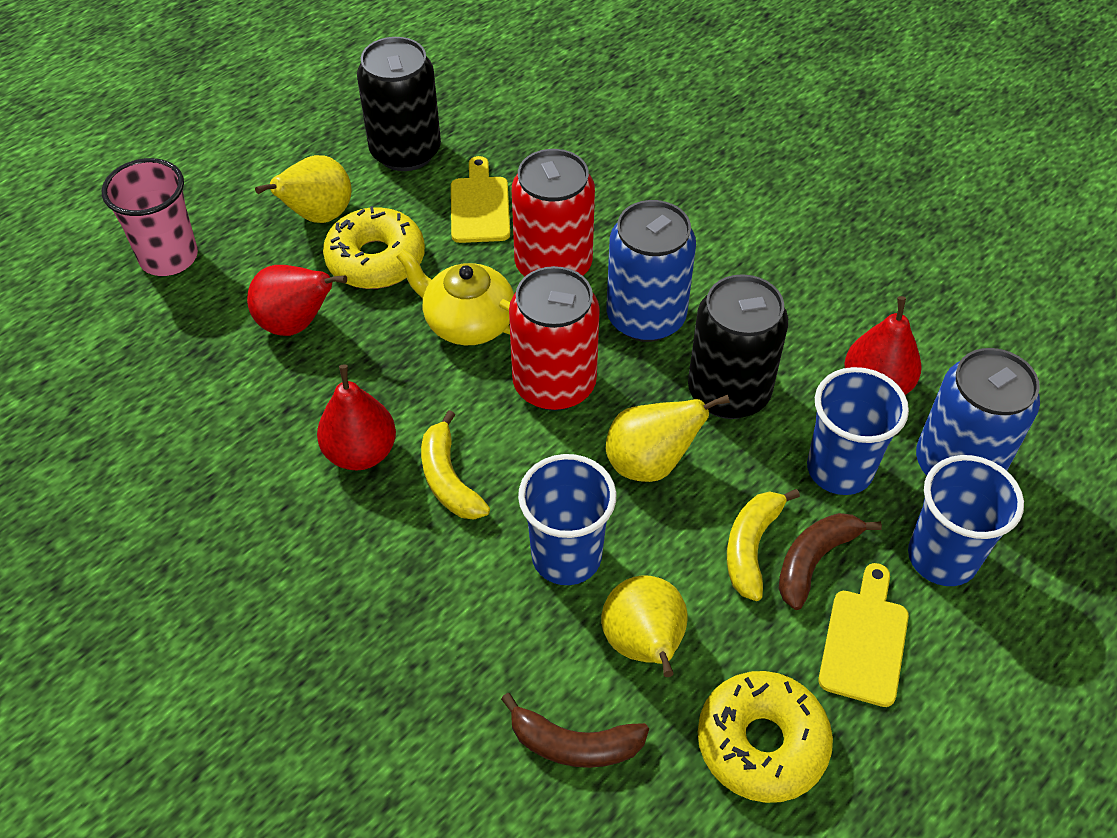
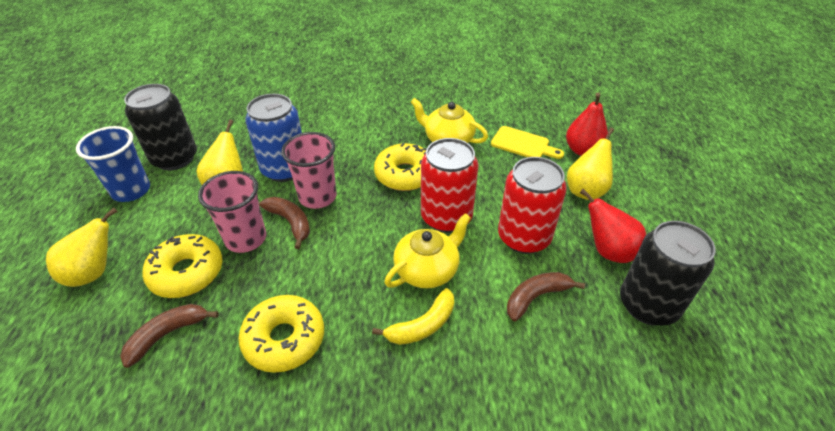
blue can: 2 -> 1
blue cup: 3 -> 1
brown banana: 2 -> 3
pink cup: 1 -> 2
red pear: 3 -> 2
yellow banana: 2 -> 1
yellow cutting board: 2 -> 1
yellow donut: 2 -> 3
yellow teapot: 1 -> 2

